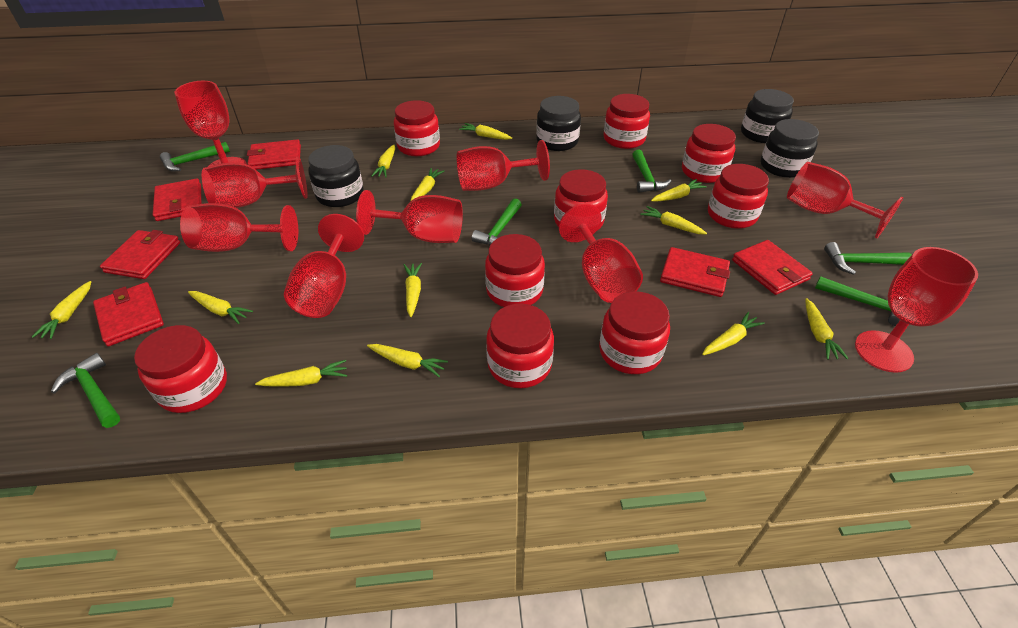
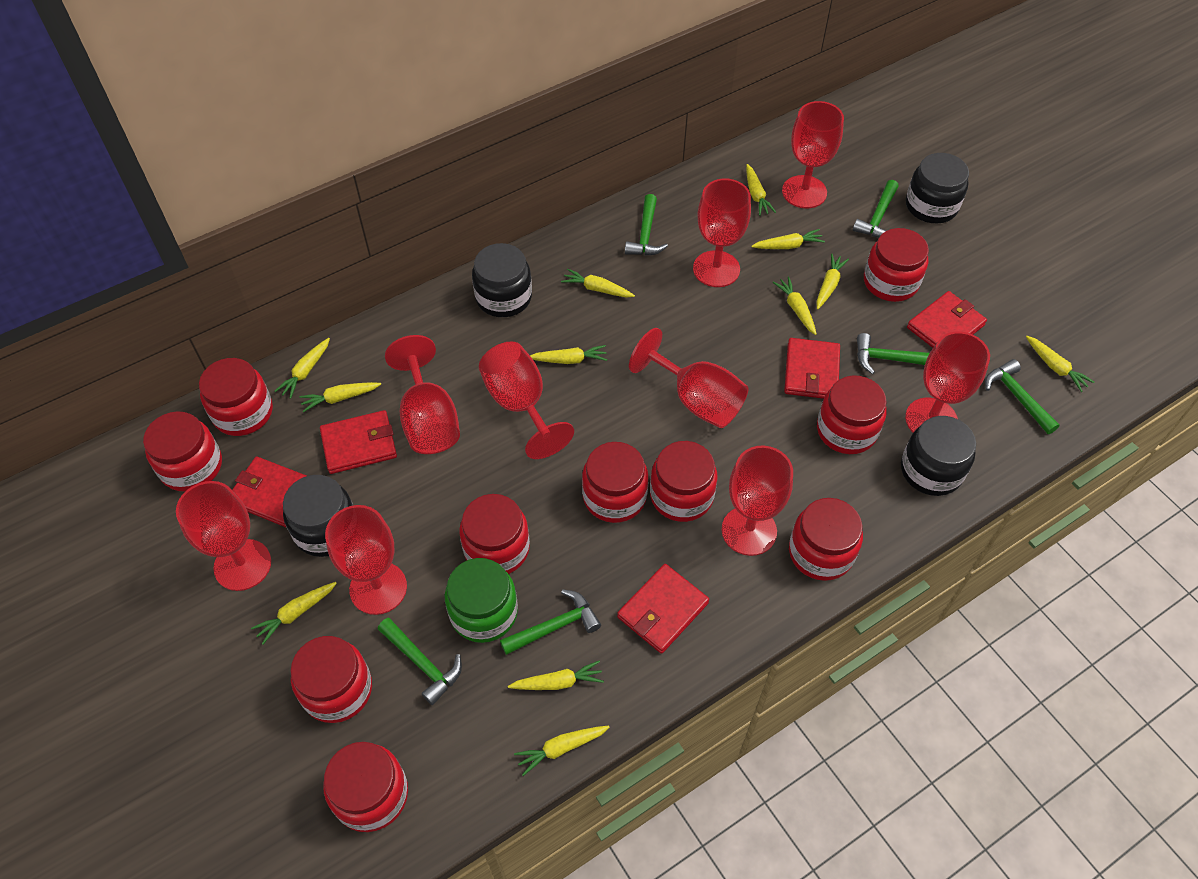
green jar: 0 -> 1
red jar: 9 -> 10
red wallet: 6 -> 5

